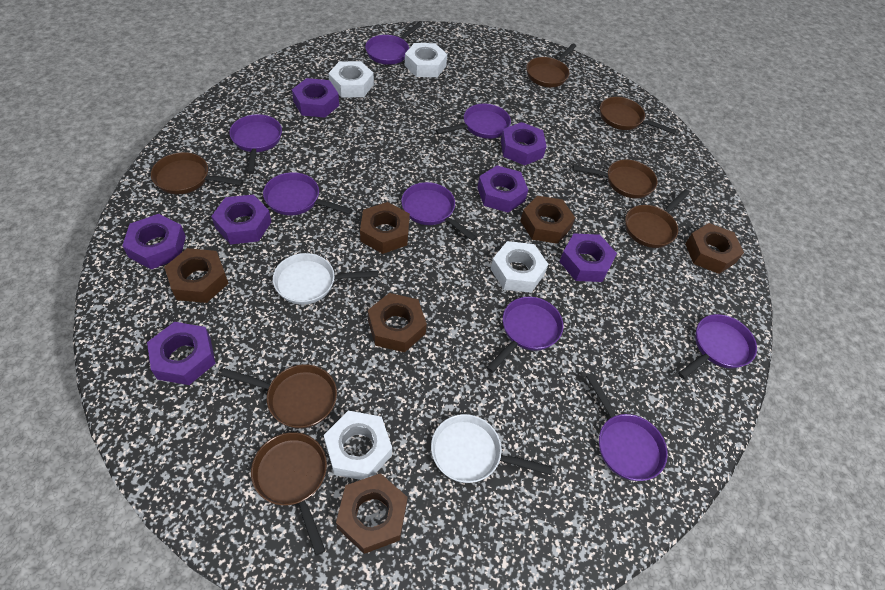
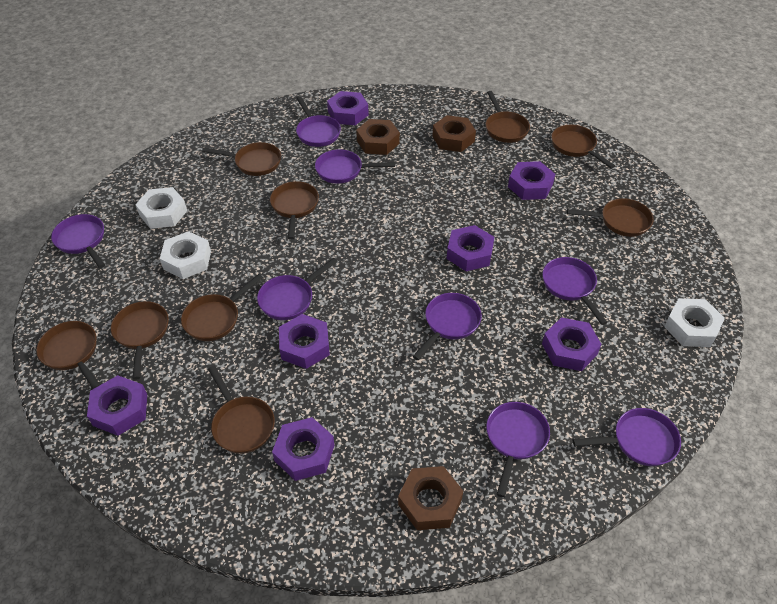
brown nut: 6 -> 3
brown pan: 7 -> 9
white nut: 4 -> 3
white pan: 2 -> 0

